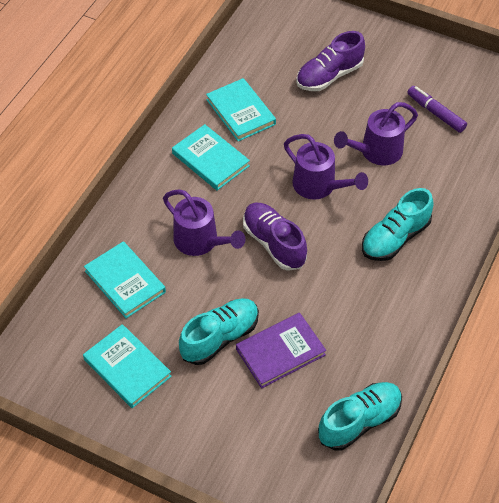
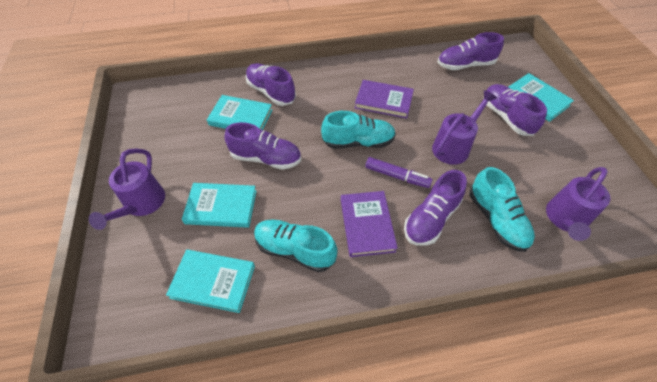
purple book: 1 -> 2
purple shoe: 2 -> 5

